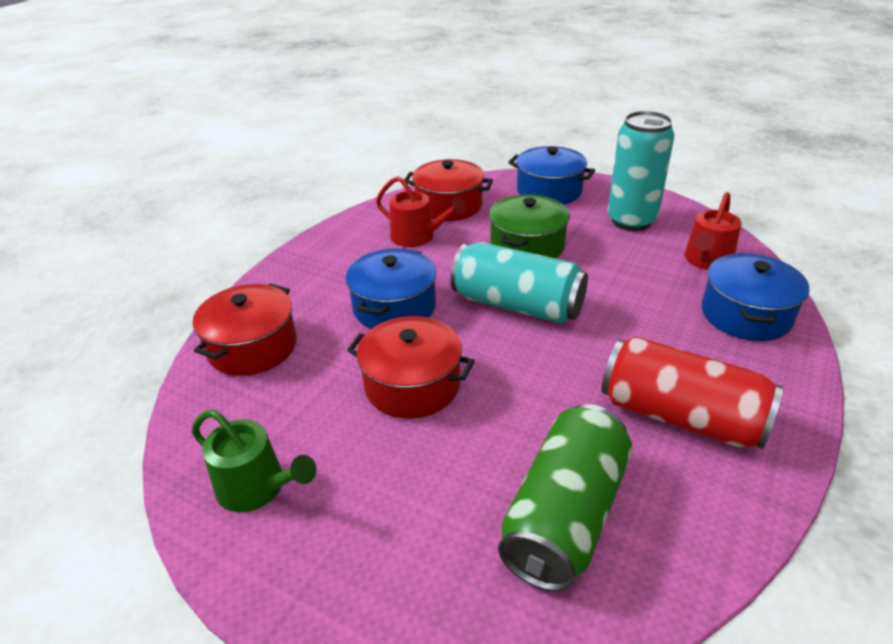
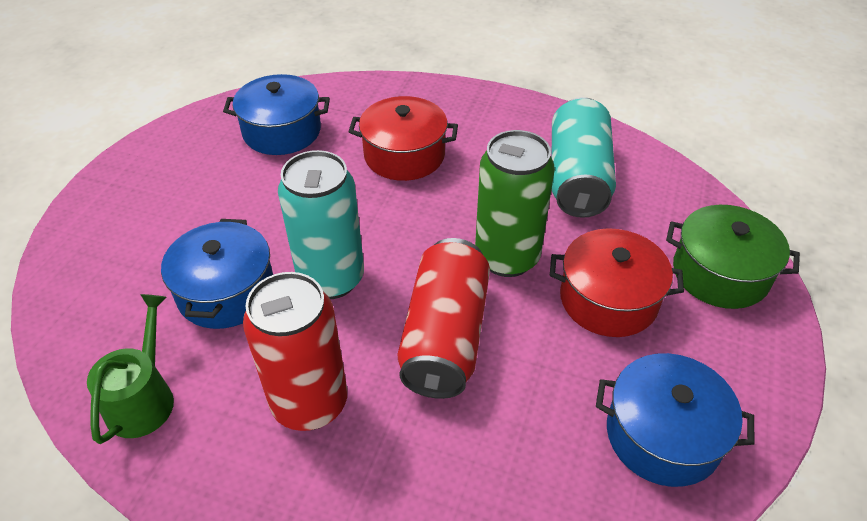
red can: 1 -> 2
red pot: 3 -> 2
red watering can: 2 -> 0

